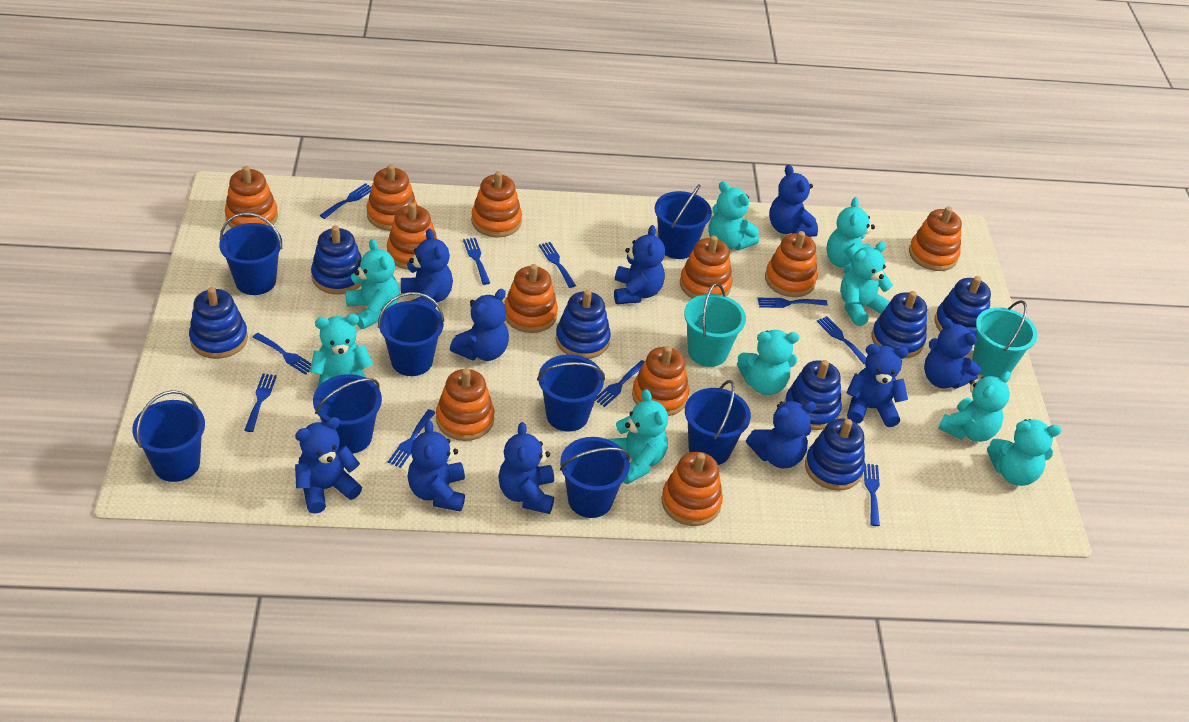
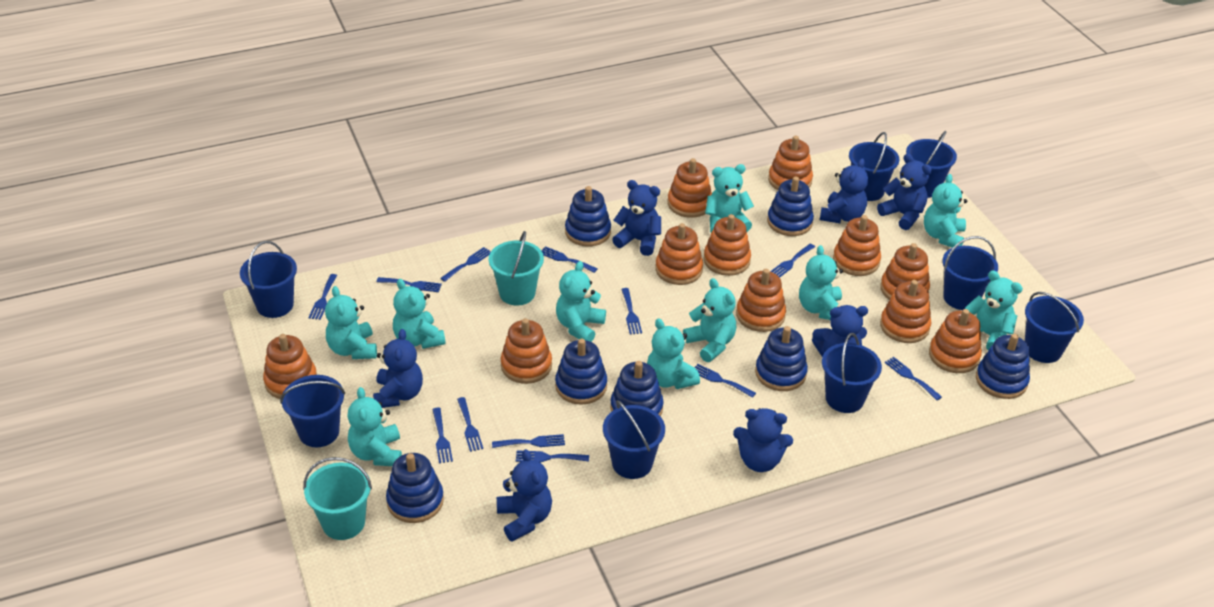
blue fork: 10 -> 12
blue teddy bear: 10 -> 7
turquoise teddy bear: 9 -> 10

